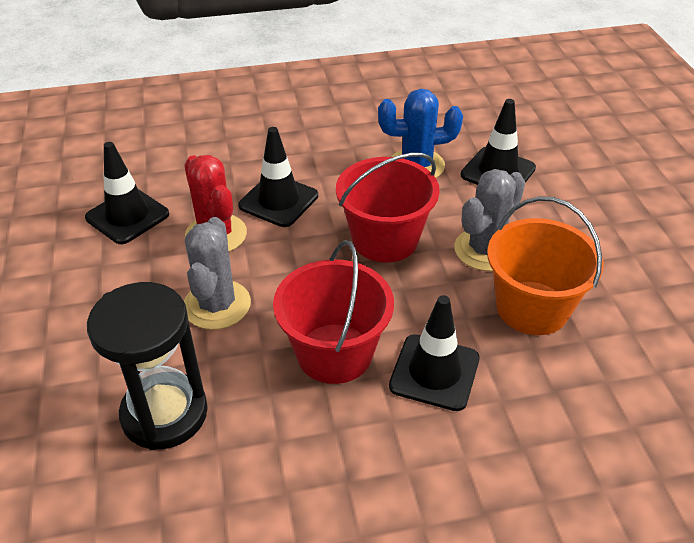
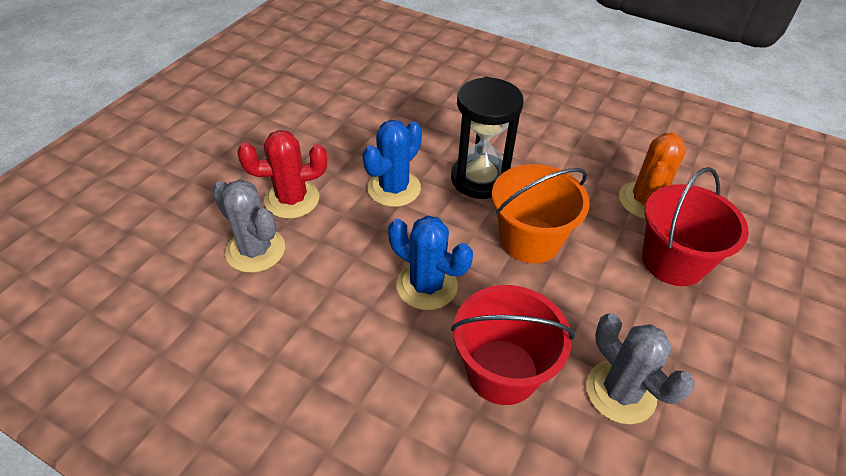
black traffic cone: 4 -> 0
blue cactus: 1 -> 2
orange cactus: 0 -> 1

